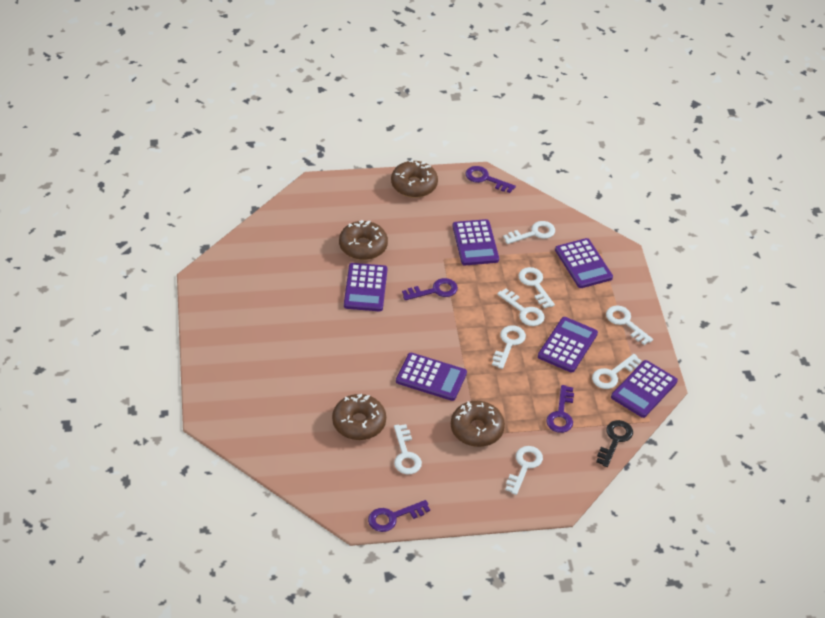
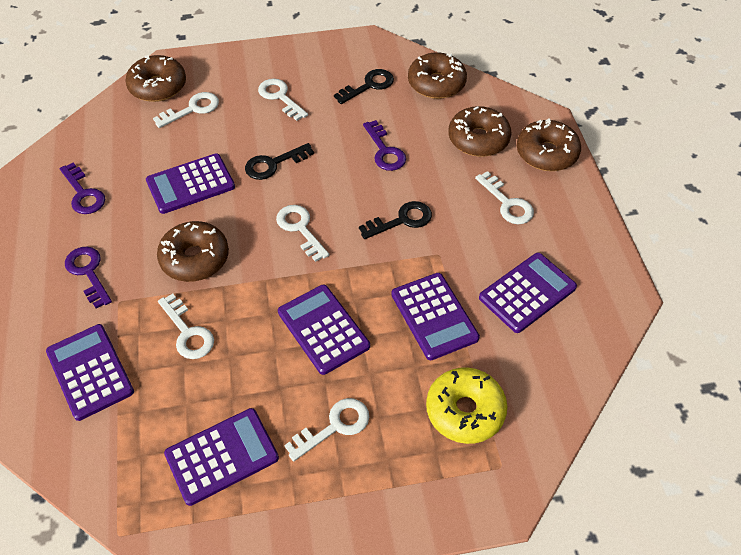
black key: 1 -> 3
brown donut: 4 -> 5
purple key: 4 -> 3
white key: 8 -> 6
yellow donut: 0 -> 1

